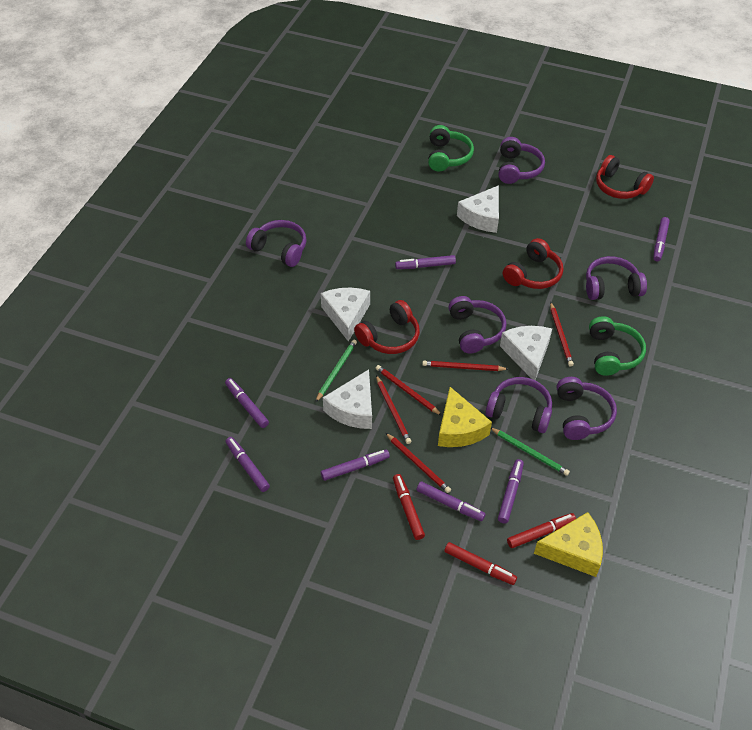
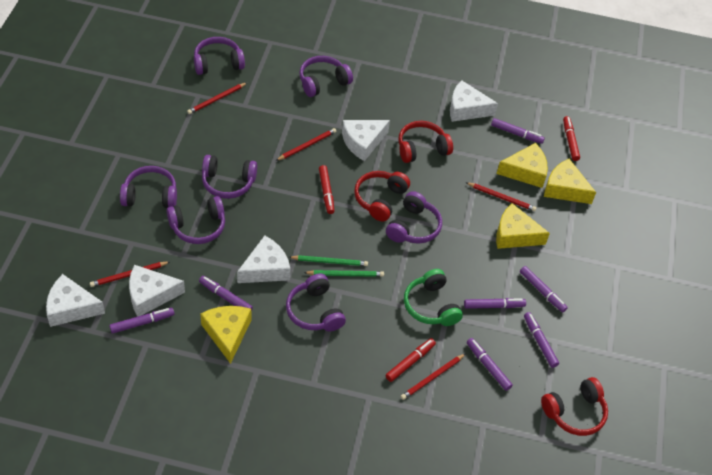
green headphones: 2 -> 1
purple headphones: 6 -> 7
white cheese: 4 -> 5
yellow cheese: 2 -> 4

